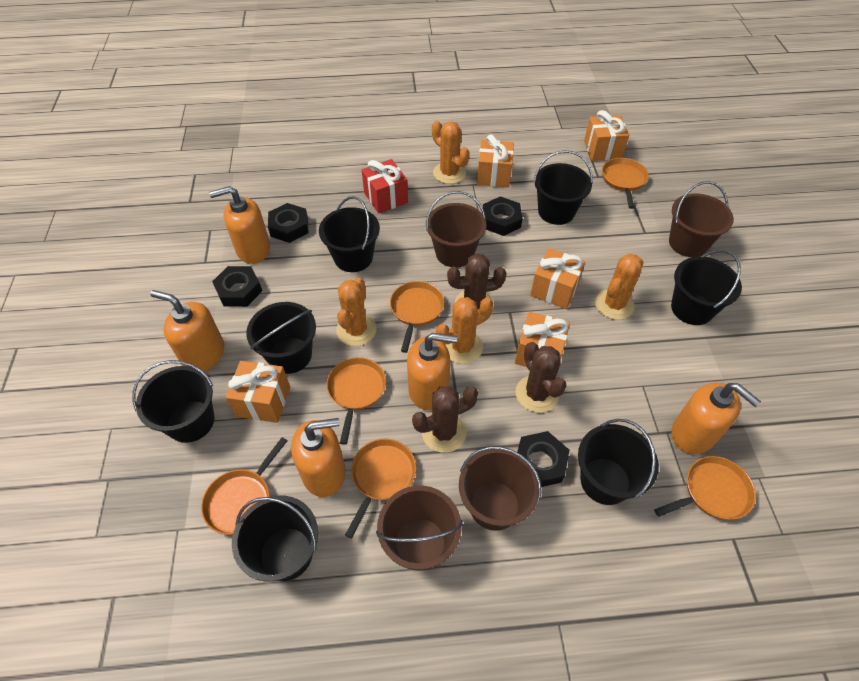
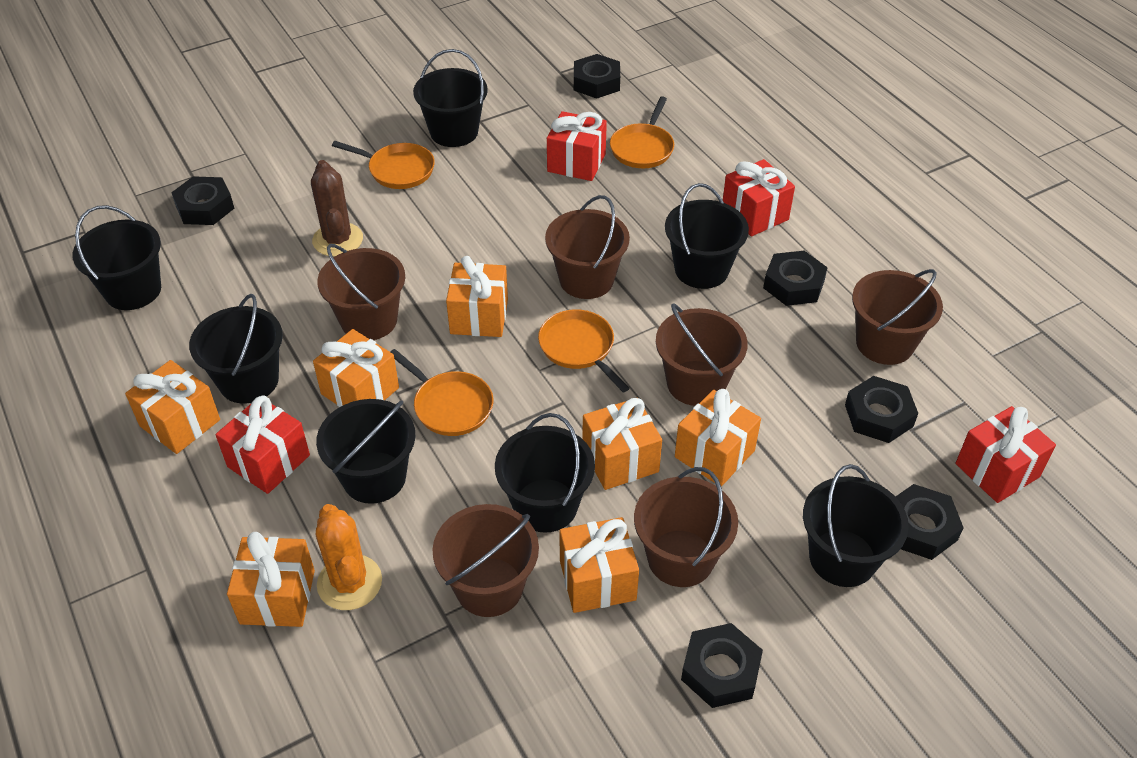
black nut: 4 -> 6
brown bucket: 4 -> 6
brown cactus: 3 -> 1
orange cactus: 4 -> 1
orange gift: 5 -> 7
orange pan: 6 -> 4
orange soap dispenser: 5 -> 0
red gift: 1 -> 4

